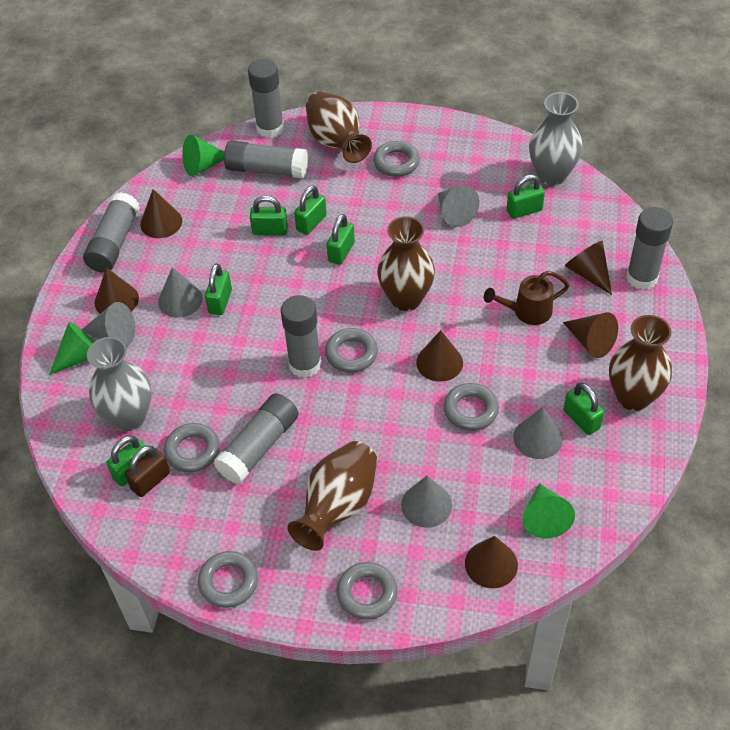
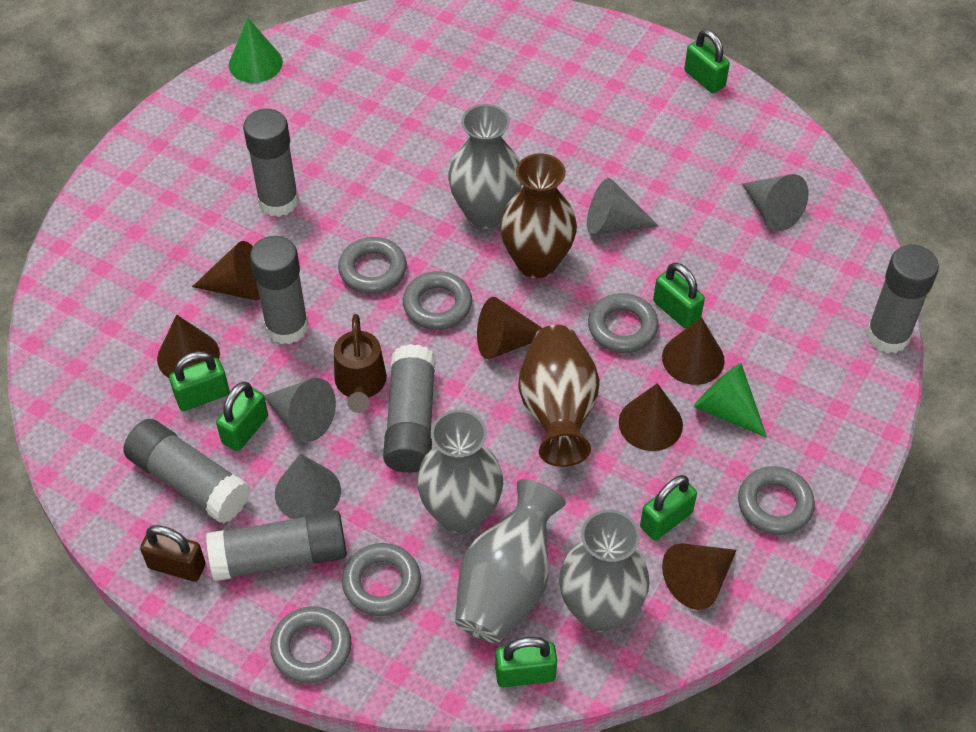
brown vase: 4 -> 2
green cone: 3 -> 2
green padlock: 7 -> 6
grey cone: 5 -> 4
grey vase: 2 -> 4

